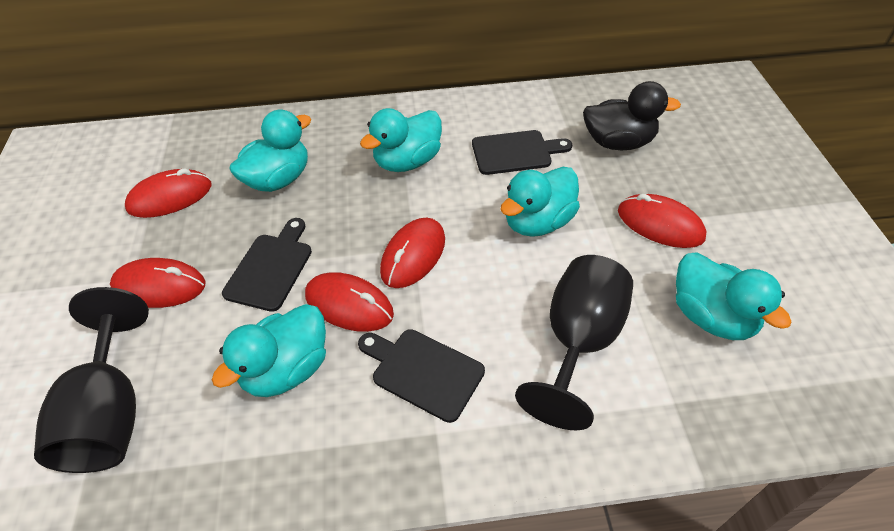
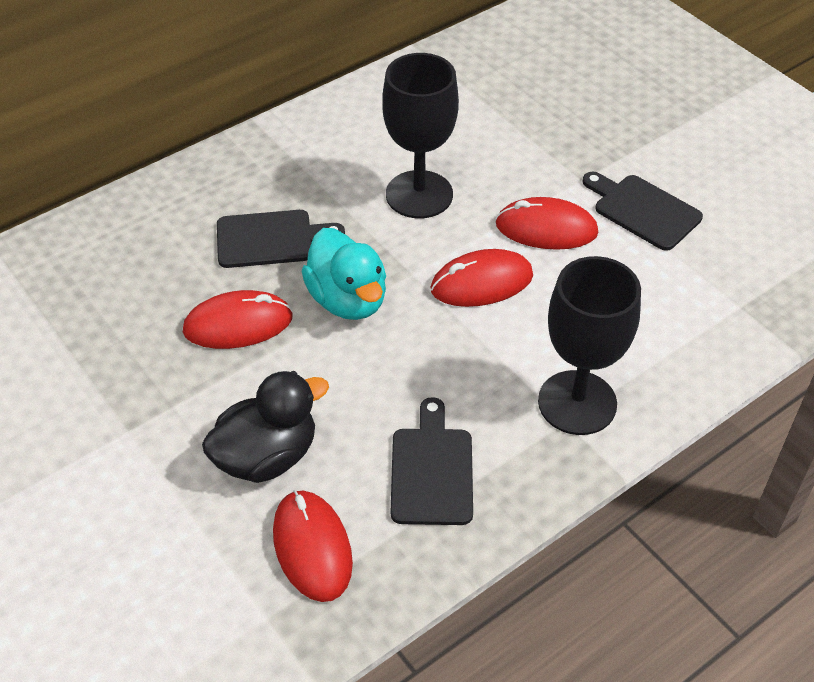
red mouse: 5 -> 4
turquoise duck: 5 -> 1

